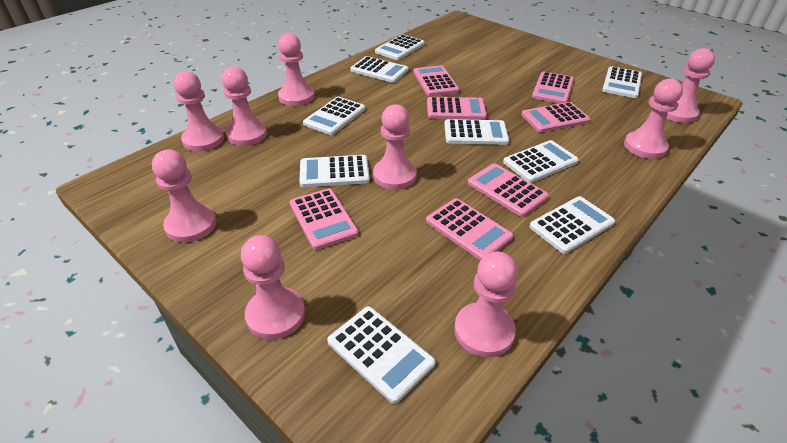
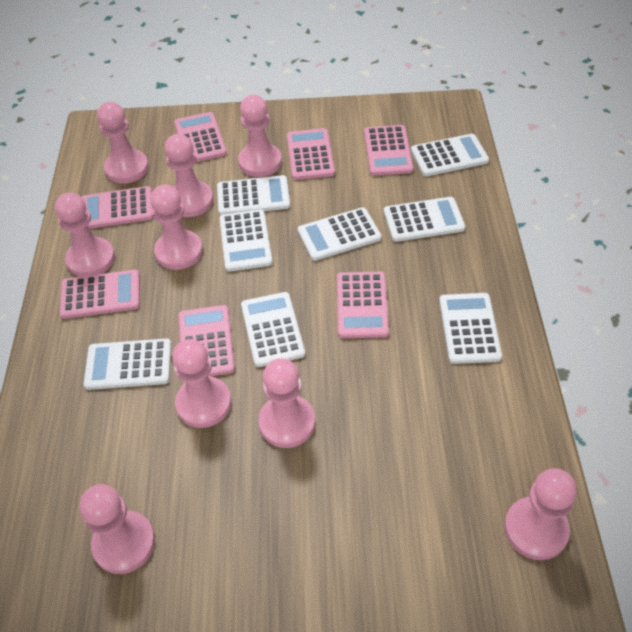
white calculator: 9 -> 8

